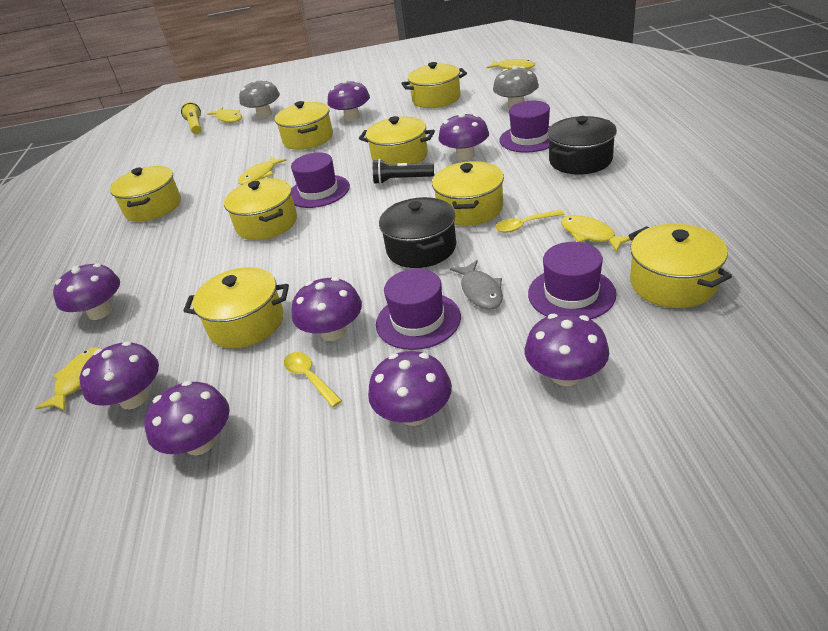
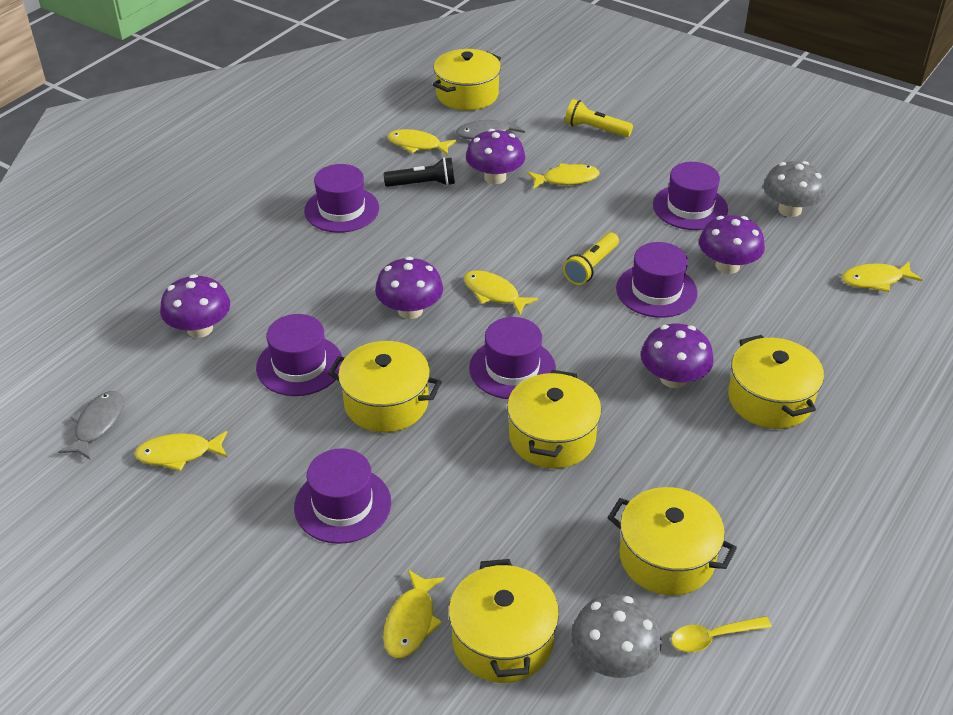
black pot: 2 -> 0
grey fish: 1 -> 2
purple hat: 4 -> 6
purple mushroom: 8 -> 5
yellow fish: 5 -> 6
yellow flashlight: 1 -> 2
yellow pot: 8 -> 6
yellow spoon: 2 -> 1

